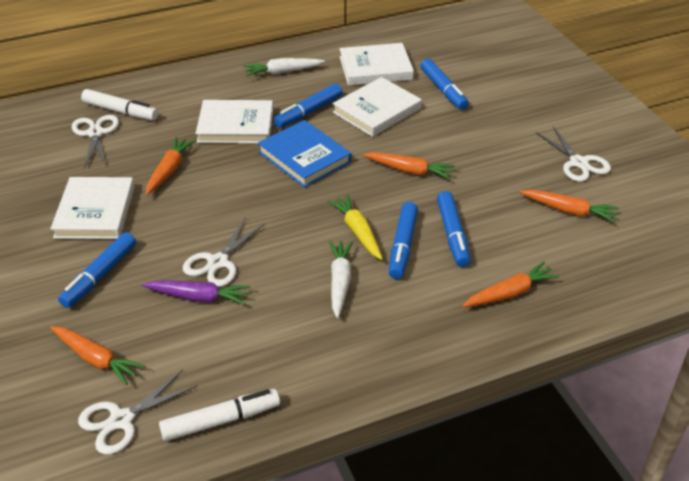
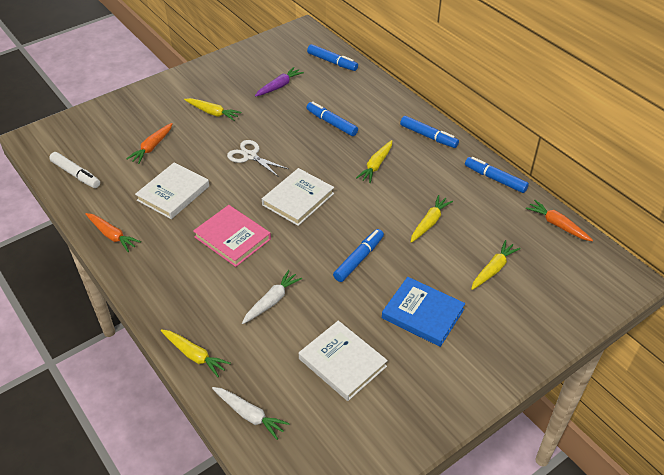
orange carrot: 5 -> 3
pink book: 0 -> 1
white book: 4 -> 3
white marker: 2 -> 1
white scissors: 4 -> 1
yellow carrot: 1 -> 5

